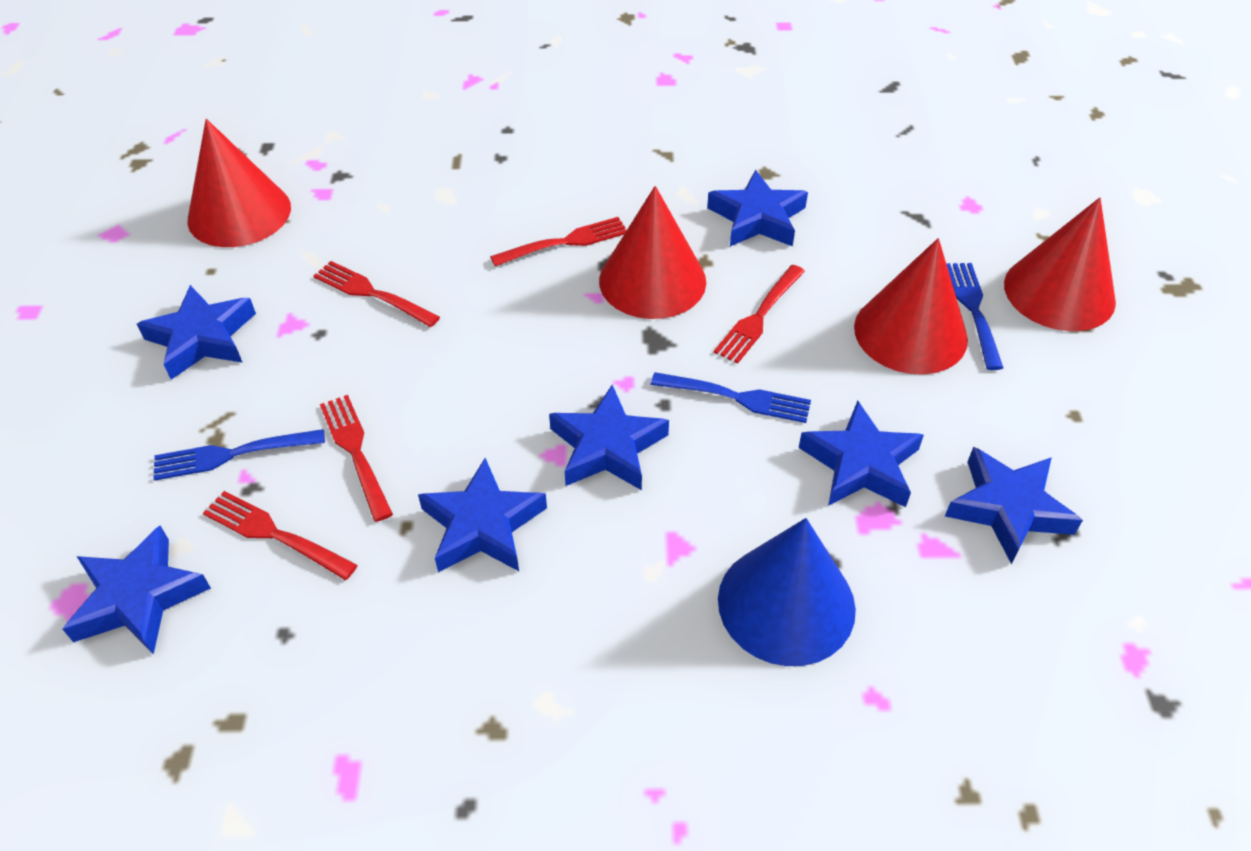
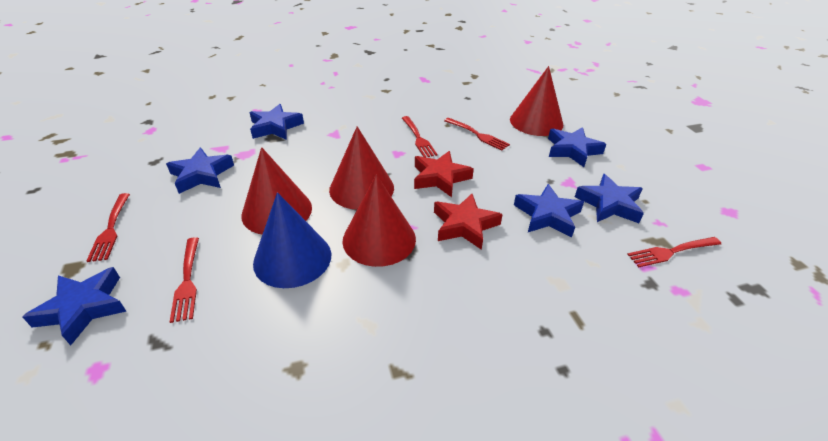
blue fork: 3 -> 0
blue star: 7 -> 6
red star: 0 -> 2

